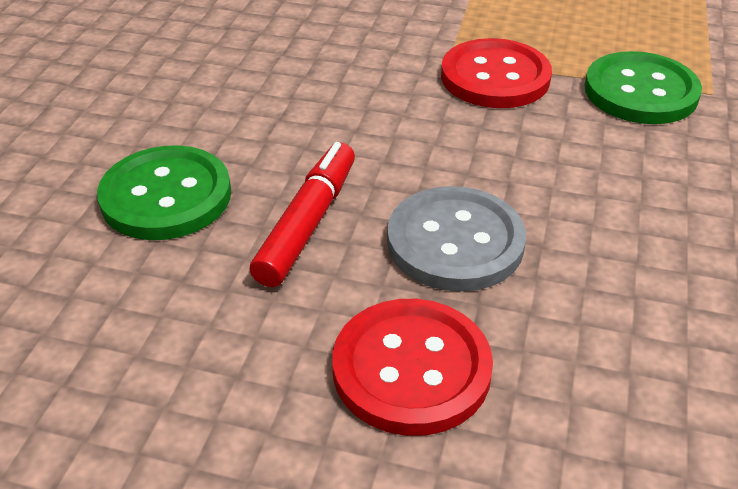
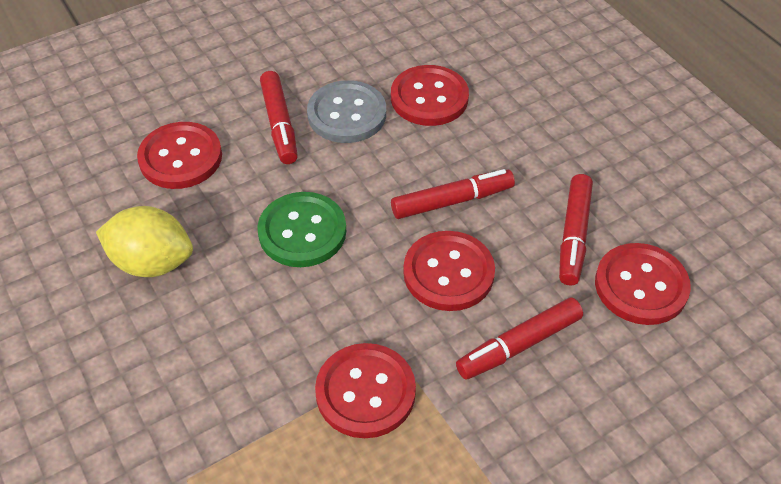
green button: 2 -> 1
red button: 2 -> 5
red marker: 1 -> 4
yellow lemon: 0 -> 1

